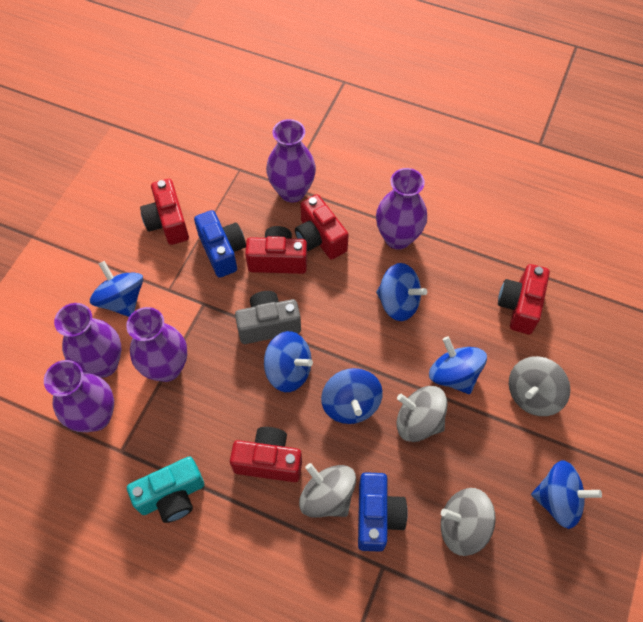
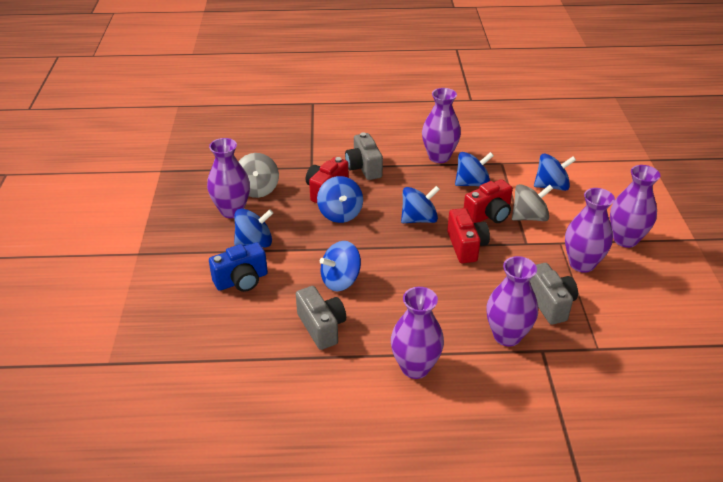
blue camera: 2 -> 1
grey camera: 1 -> 3
grey spinning top: 4 -> 2
purple vase: 5 -> 6
red camera: 5 -> 3
turquoise camera: 1 -> 0

